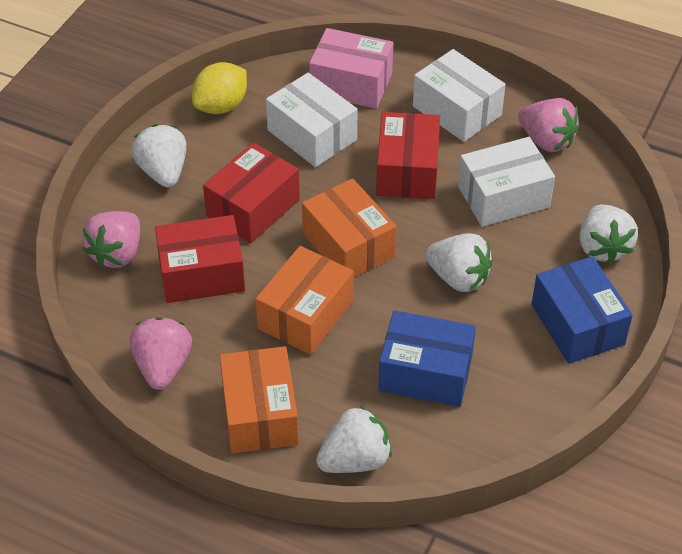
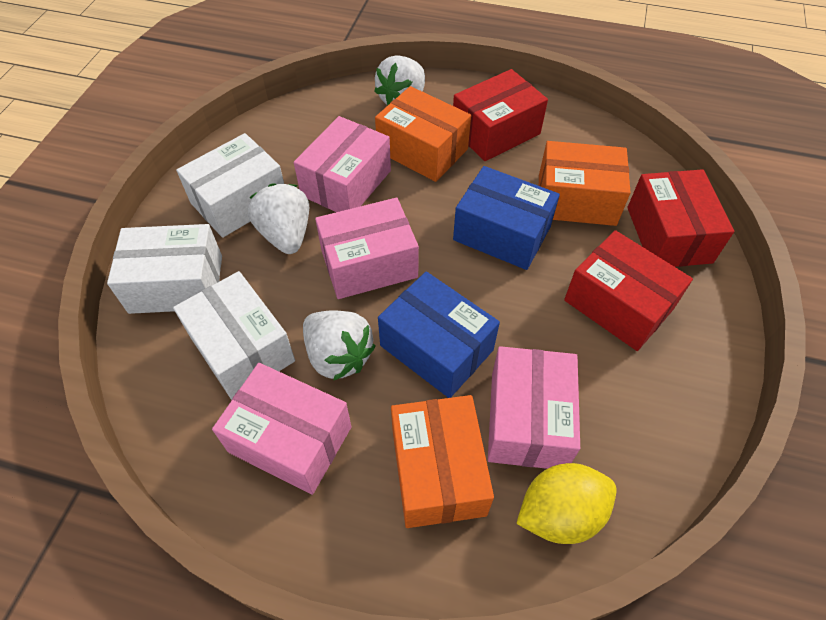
pink box: 1 -> 4
pink strawberry: 3 -> 0
white strawberry: 4 -> 3

